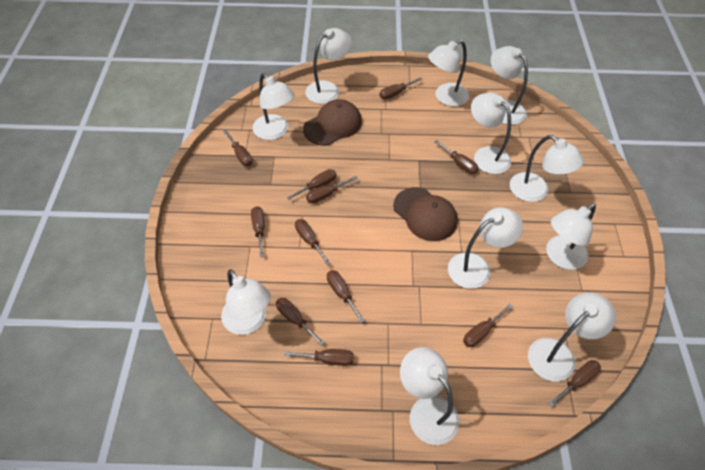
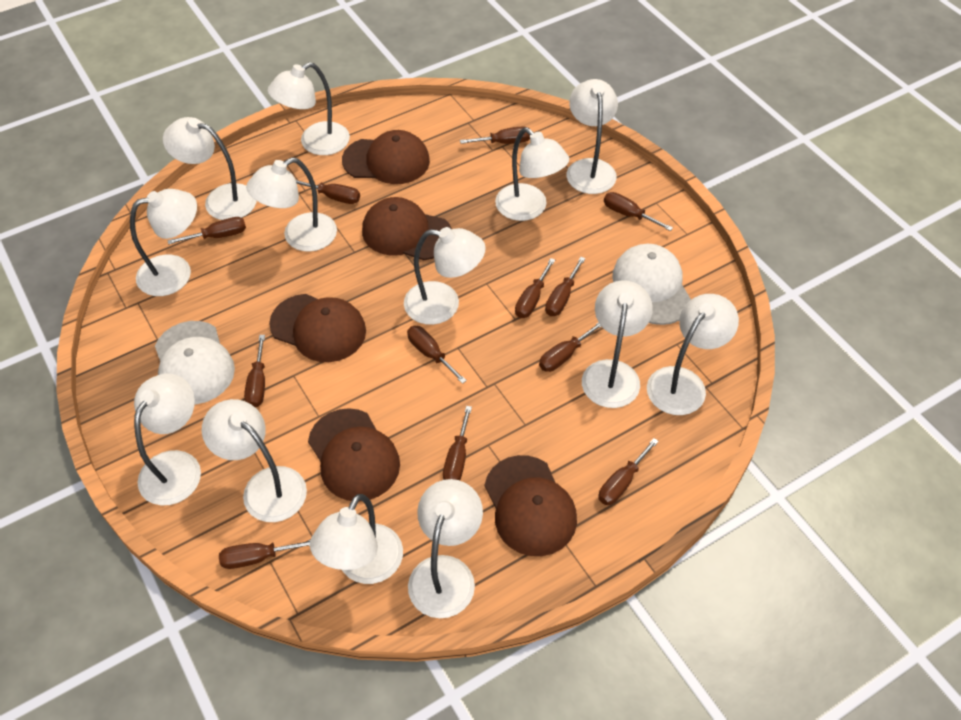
brown cap: 2 -> 5
white cap: 0 -> 2
white lamp: 11 -> 13

